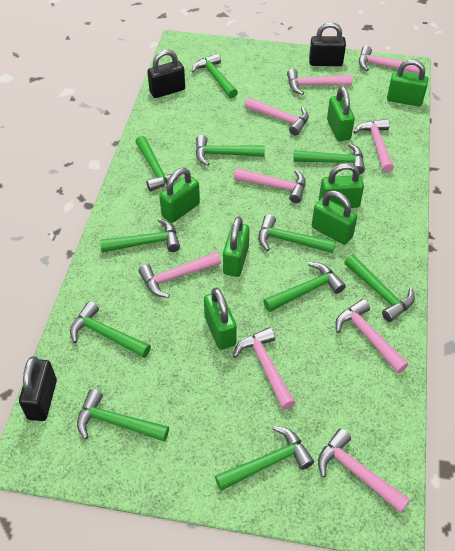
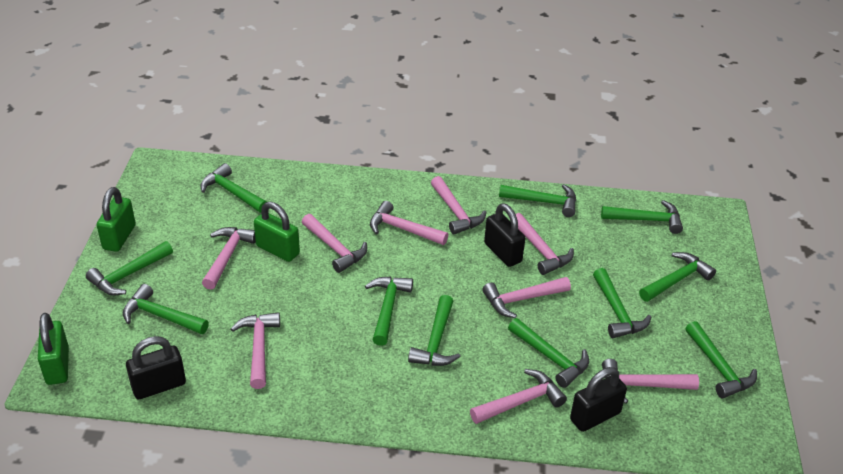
green padlock: 7 -> 3

